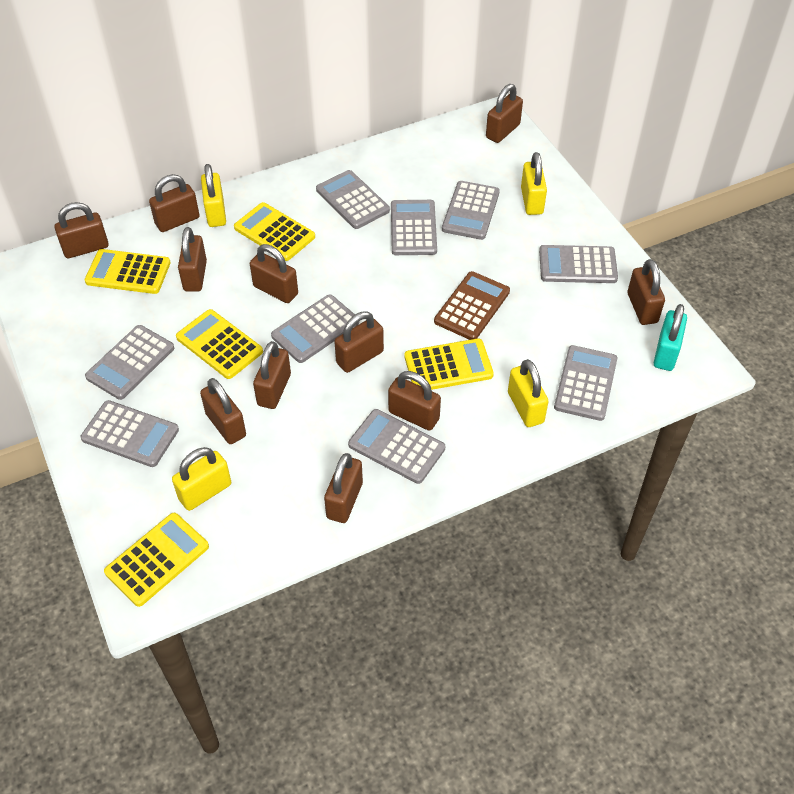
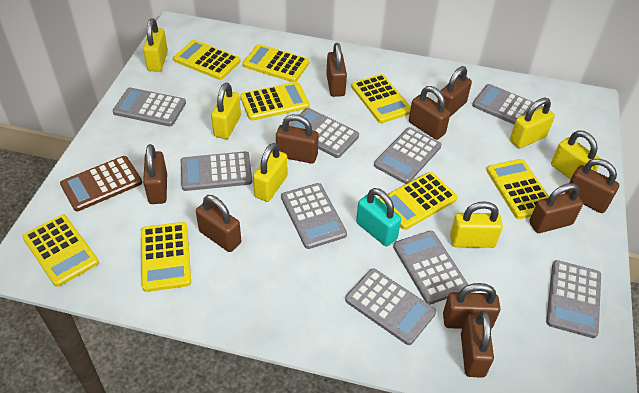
brown padlock: 11 -> 10
yellow calculator: 5 -> 8
yellow padlock: 4 -> 6

